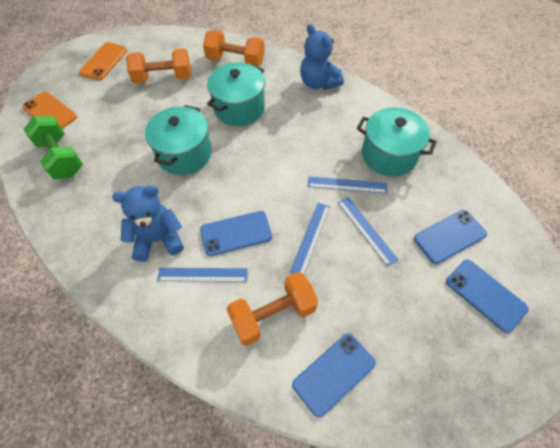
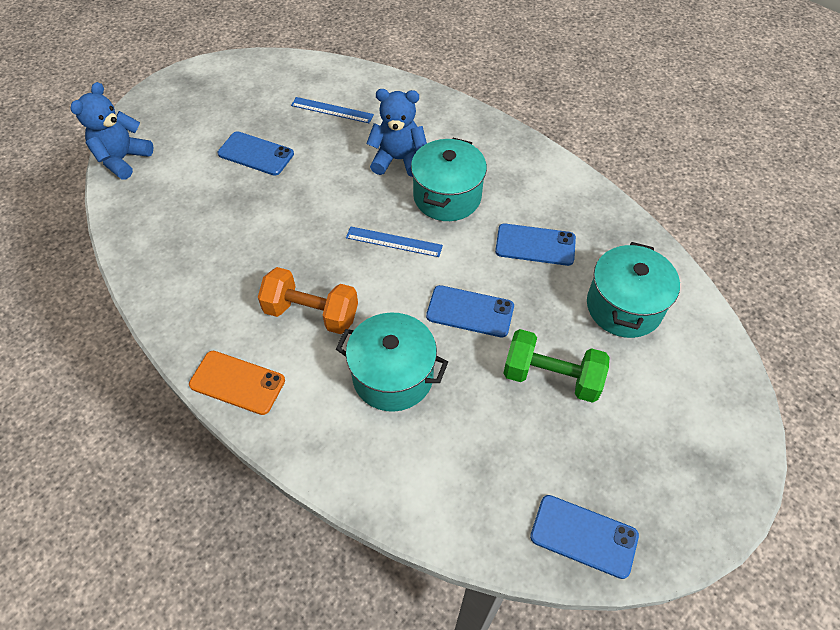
blue ruler: 4 -> 2
orange dumbbell: 3 -> 1
orange phone: 2 -> 1

